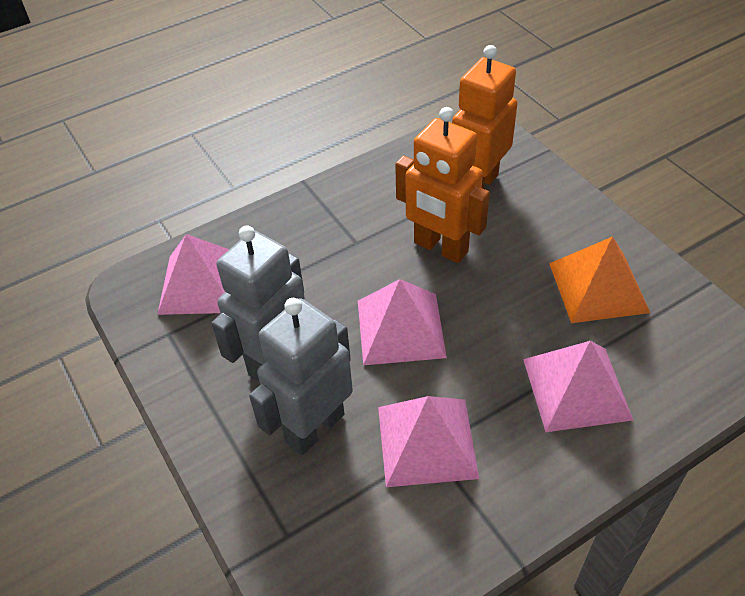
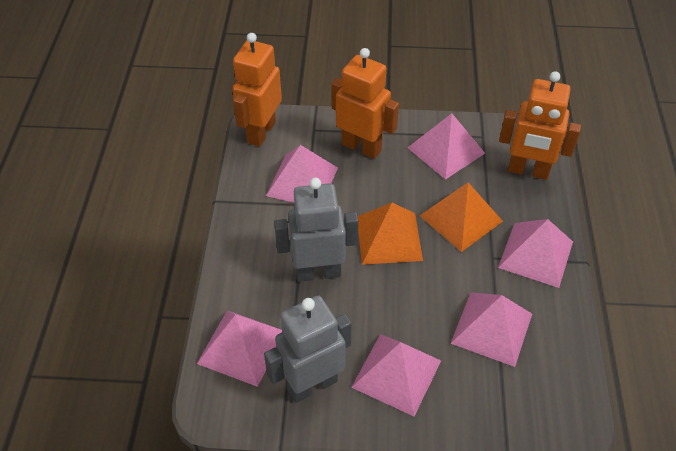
orange pyramid: 1 -> 2
orange robot: 2 -> 3
pink pyramid: 4 -> 6

